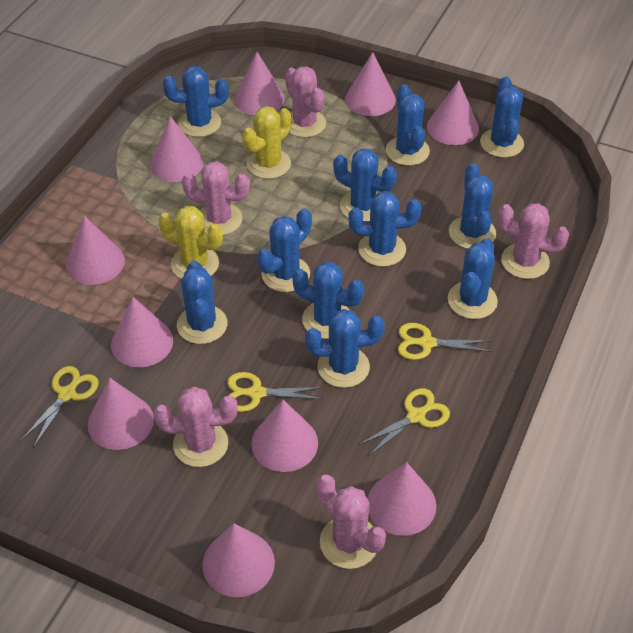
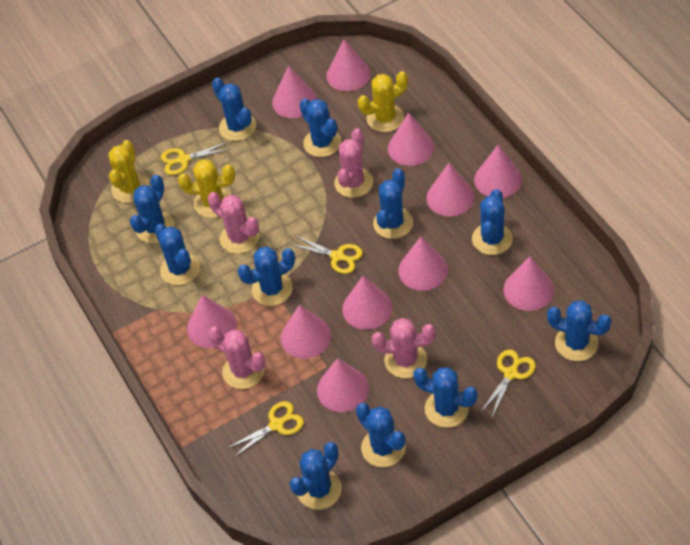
pink cactus: 5 -> 4
pink cone: 10 -> 11
yellow cactus: 2 -> 3

